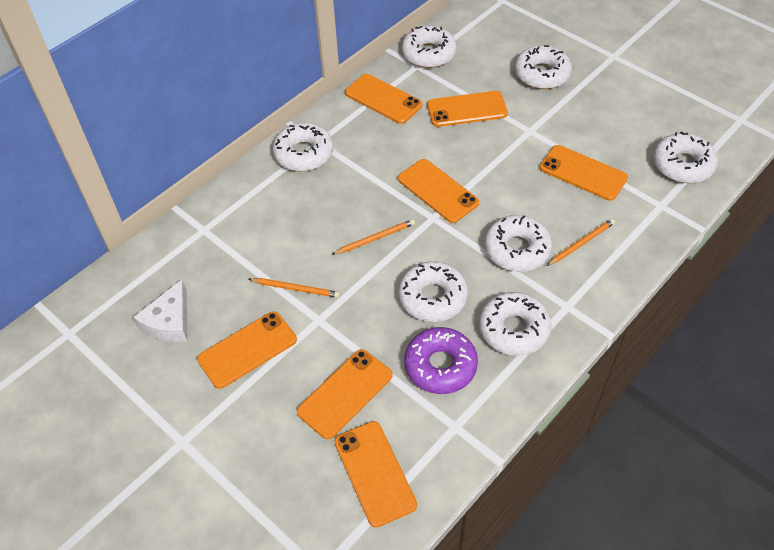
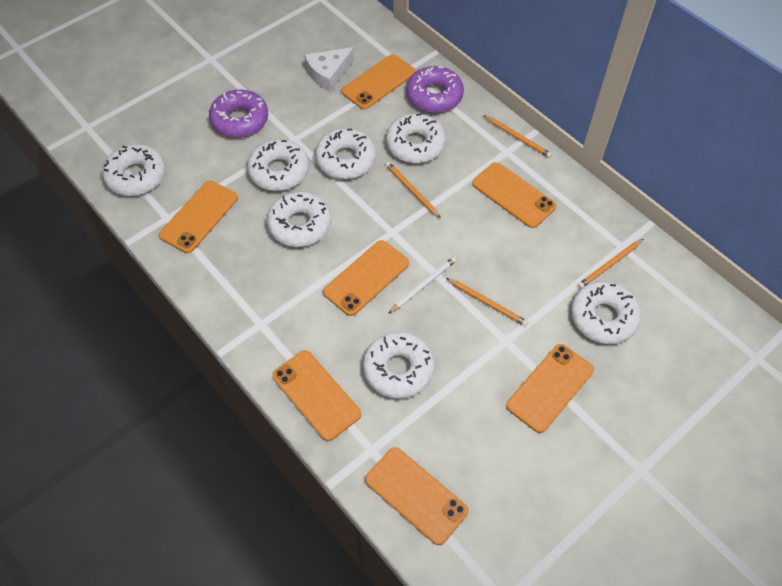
orange pencil: 3 -> 4
purple donut: 1 -> 2
white pencil: 0 -> 1

